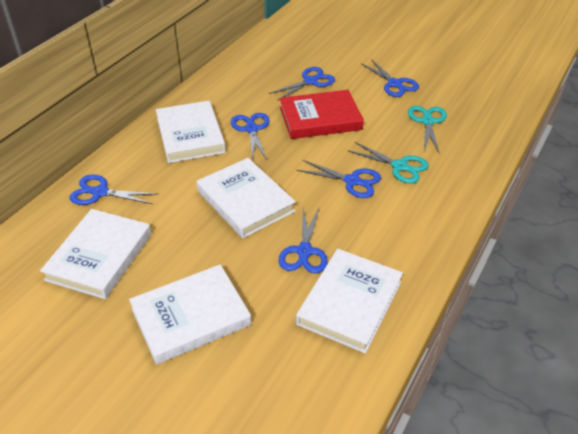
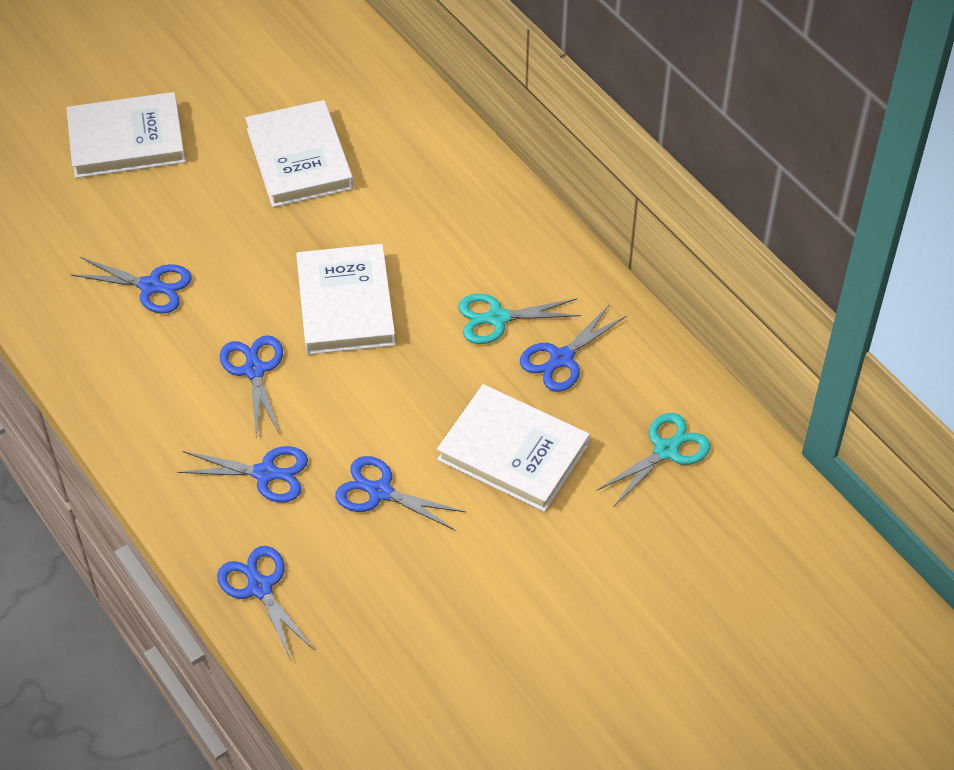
red book: 1 -> 0
white book: 5 -> 4

